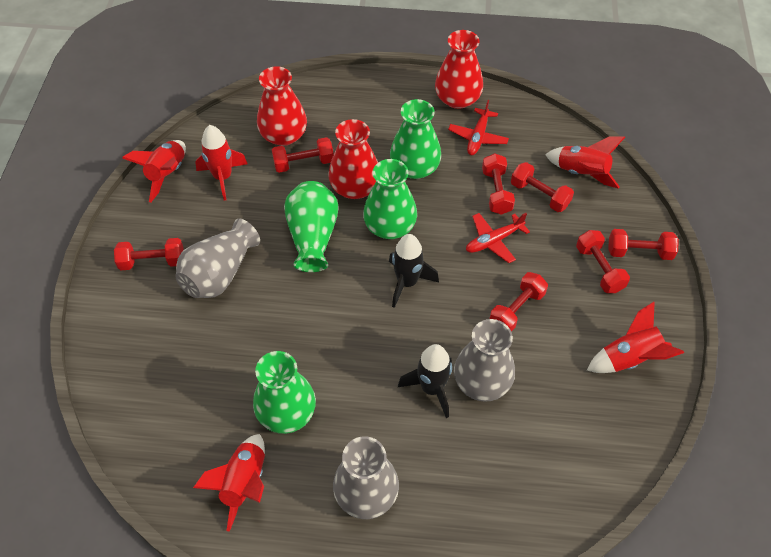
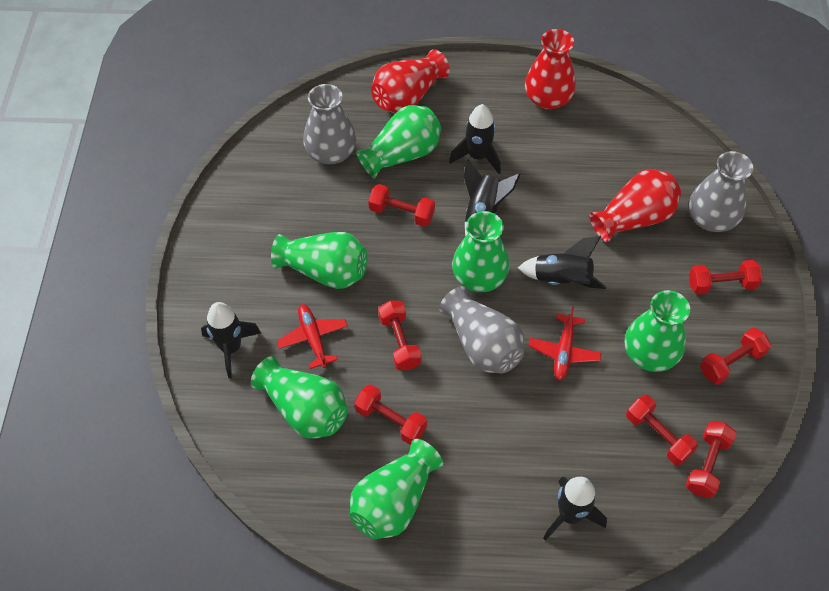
black rocket: 2 -> 5
green vase: 4 -> 6
red rocket: 5 -> 0

